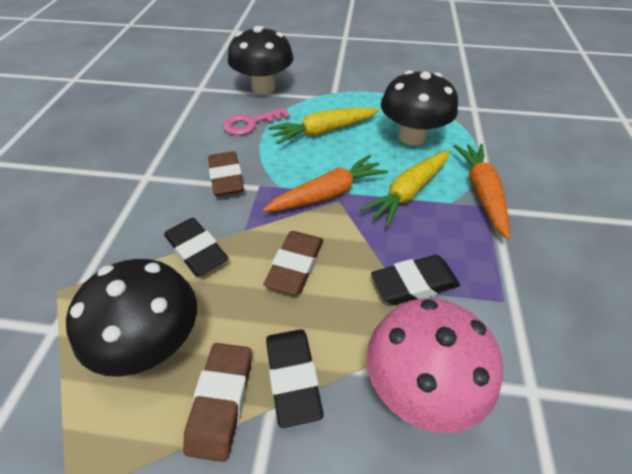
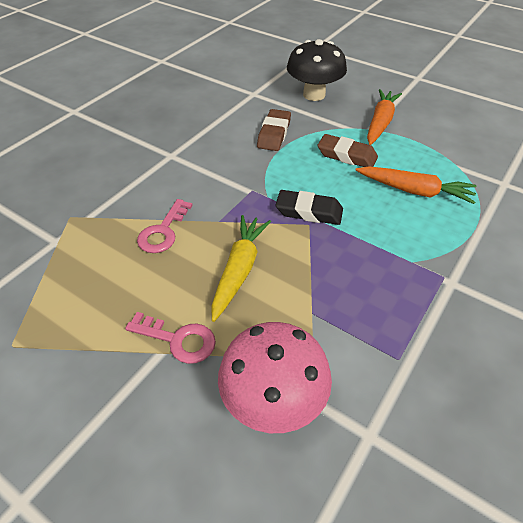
black eraser: 3 -> 1
black mushroom: 3 -> 1
brown eraser: 3 -> 2
pink key: 1 -> 2
yellow carrot: 2 -> 1

